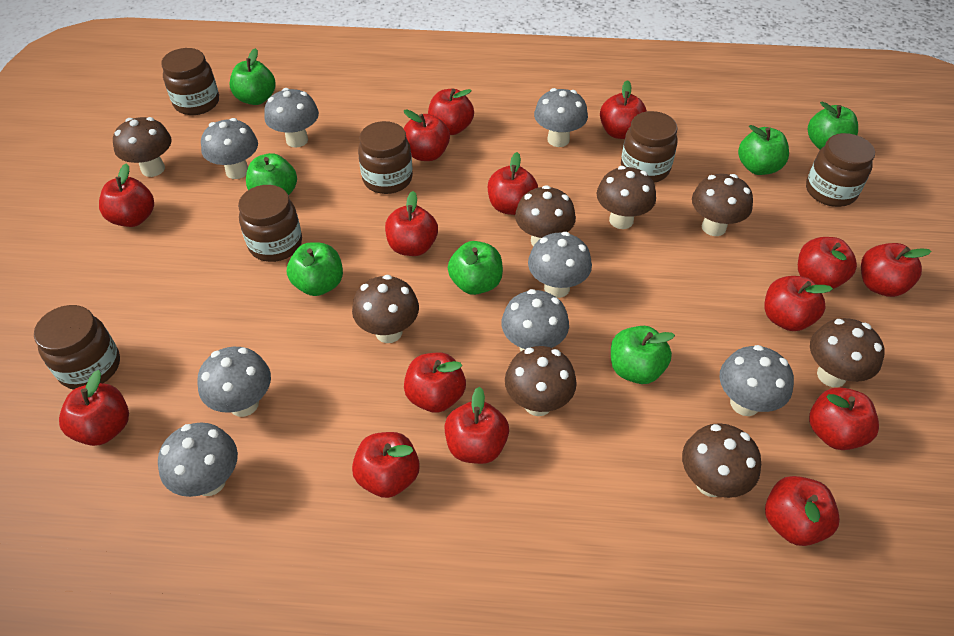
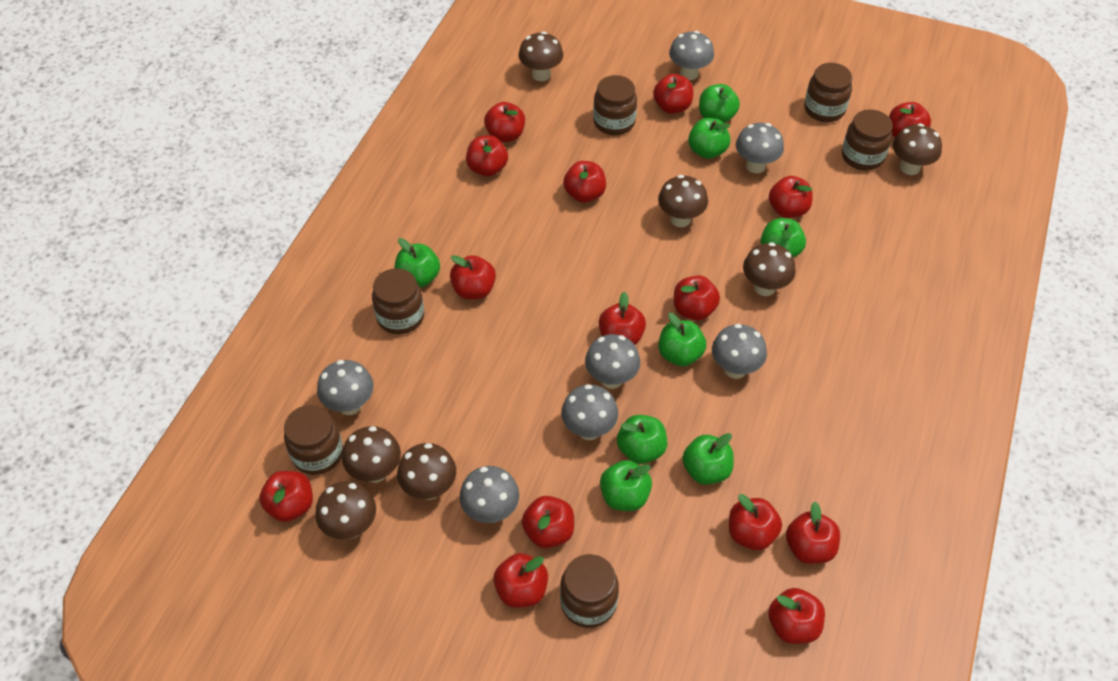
brown mushroom: 8 -> 7
green apple: 7 -> 8
grey mushroom: 8 -> 7

